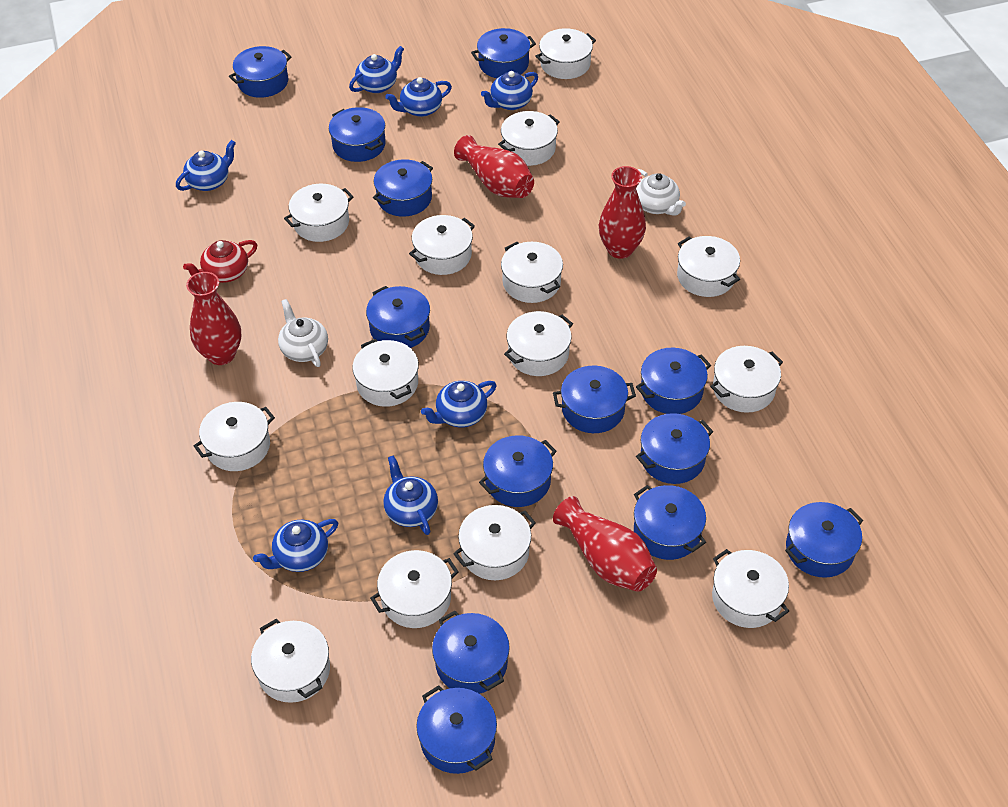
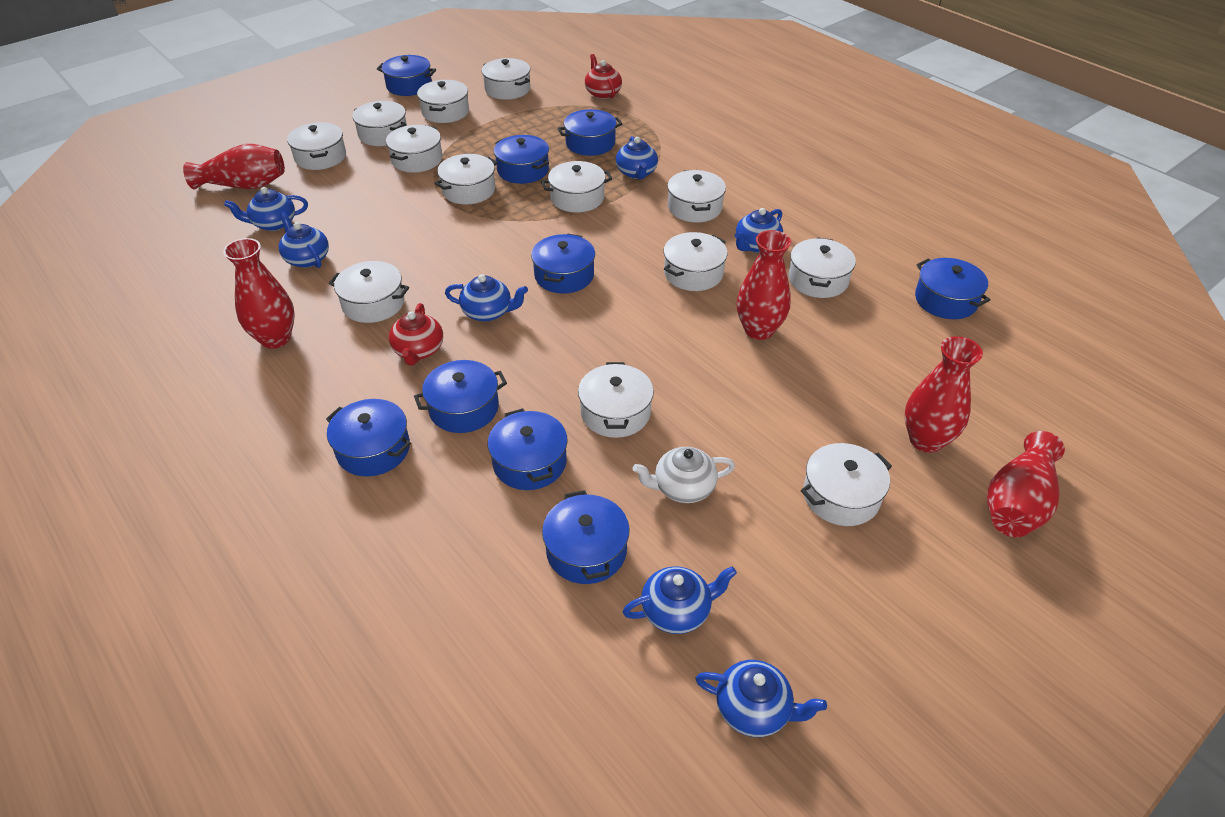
blue pot: 13 -> 9
red teapot: 1 -> 2
red vase: 4 -> 5
white pot: 14 -> 13
white teapot: 2 -> 1

